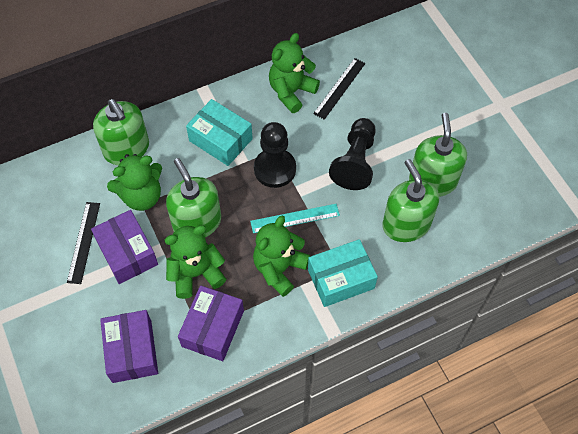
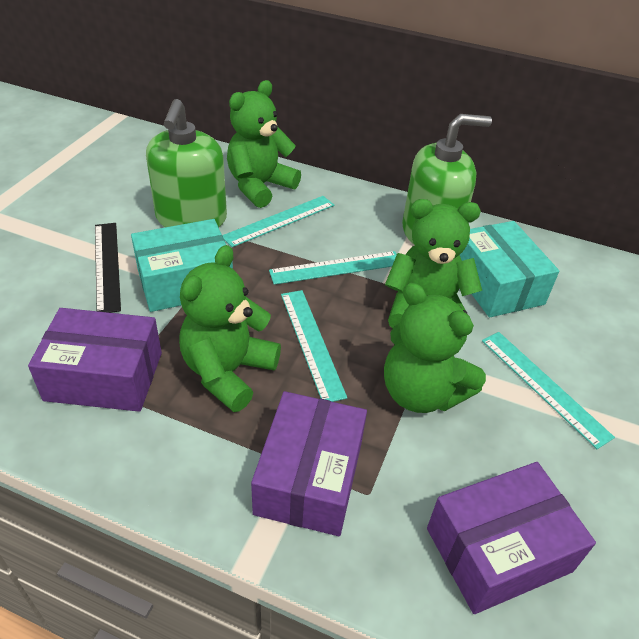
black pawn: 2 -> 0
black ruler: 2 -> 1
green soap dispenser: 4 -> 2
turquoise ruler: 1 -> 4

